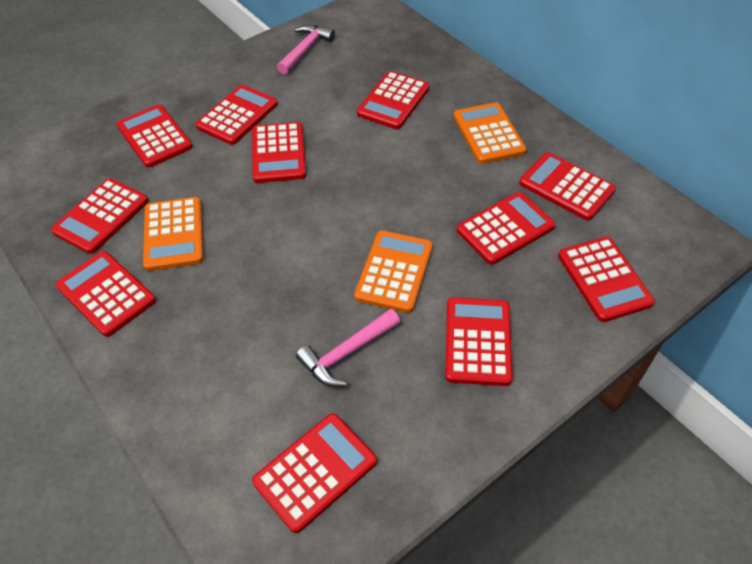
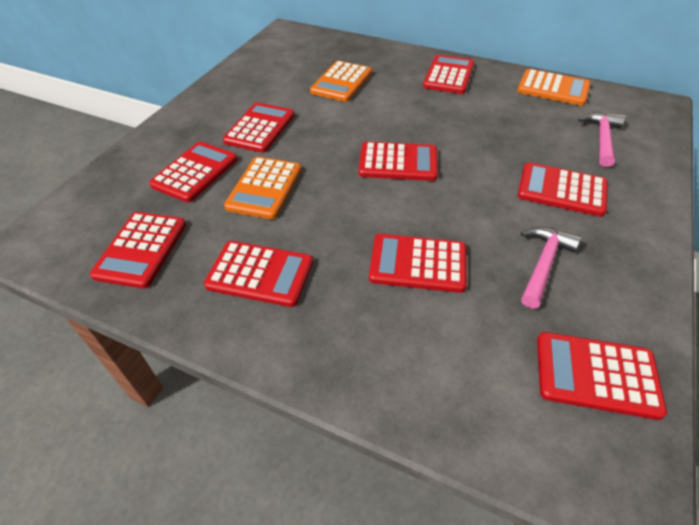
red calculator: 11 -> 9

